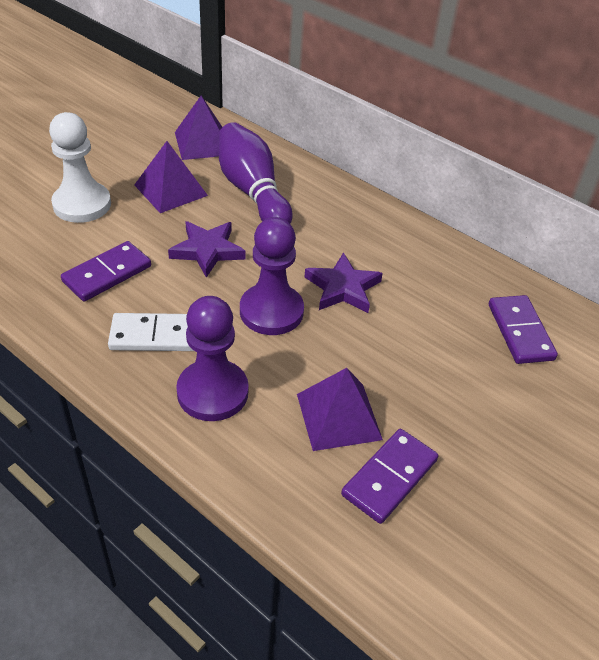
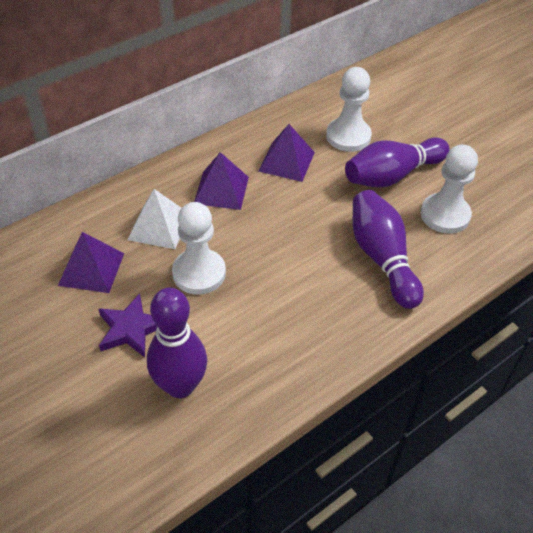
purple bowling pin: 1 -> 3
purple domino: 3 -> 0
purple pawn: 2 -> 0
purple star: 2 -> 1
white domino: 1 -> 0
white pawn: 1 -> 3
white pyramid: 0 -> 1

